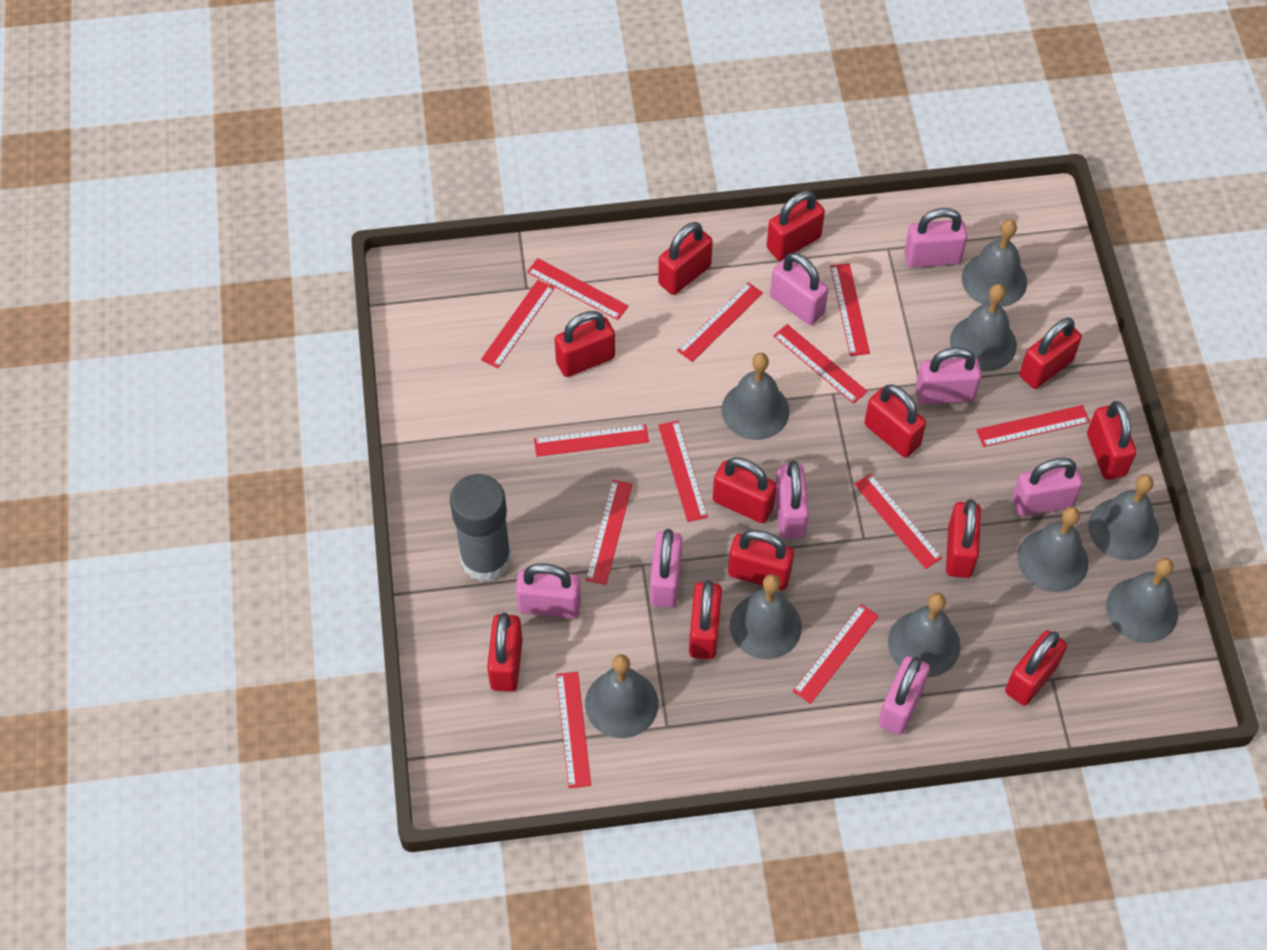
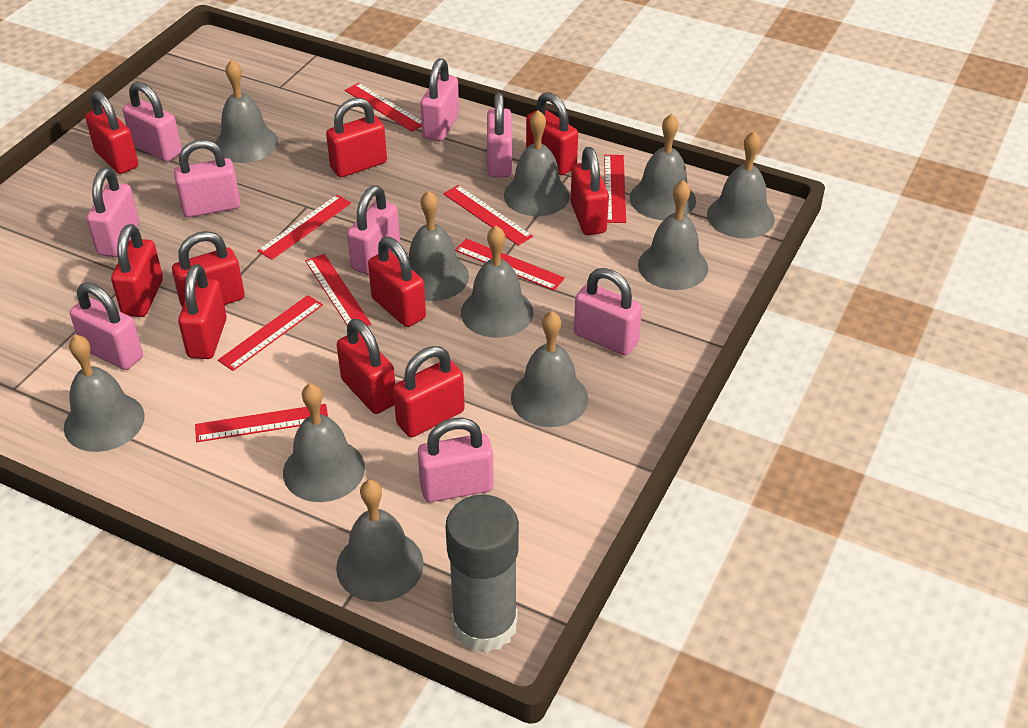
grey bell: 9 -> 11
pink padlock: 8 -> 9
red padlock: 12 -> 10
red ruler: 12 -> 8

